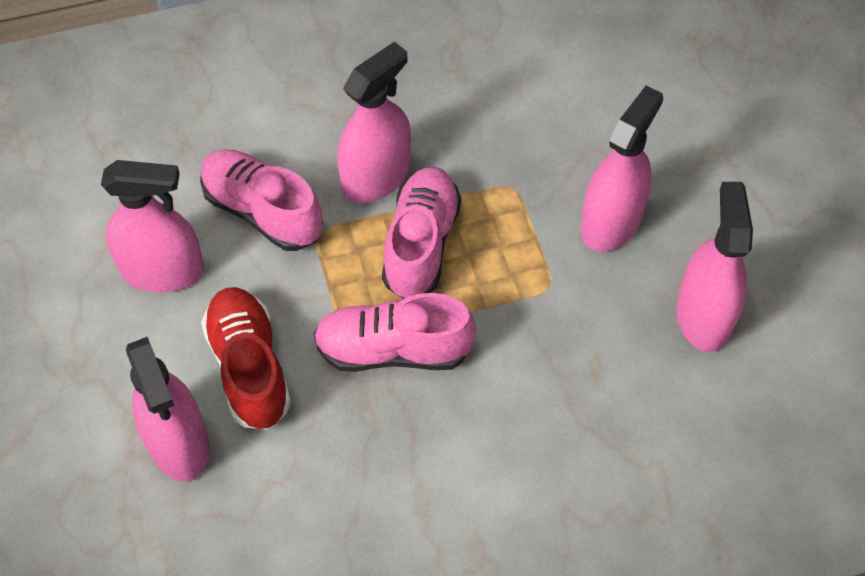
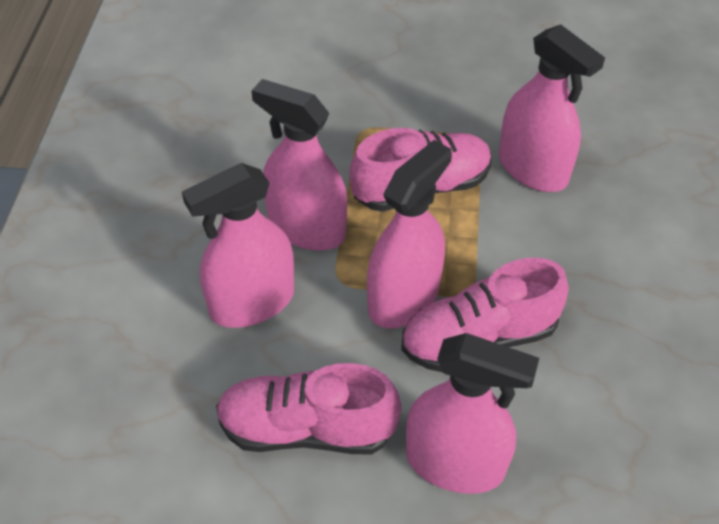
red shoe: 1 -> 0

